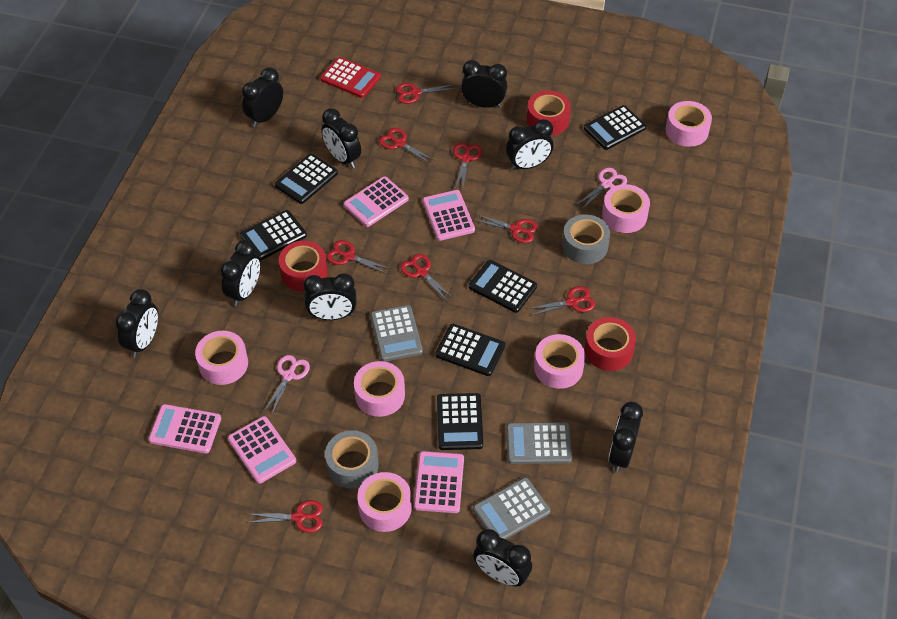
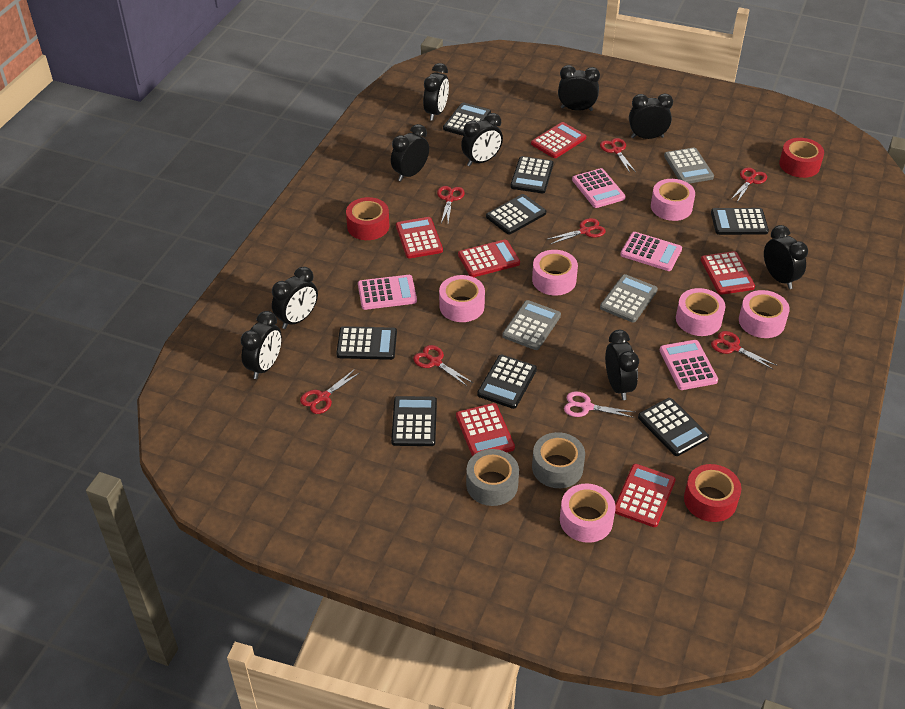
black calculator: 6 -> 8
pink calculator: 5 -> 4
pink scissors: 2 -> 1
red calculator: 1 -> 6
red scissors: 8 -> 7

